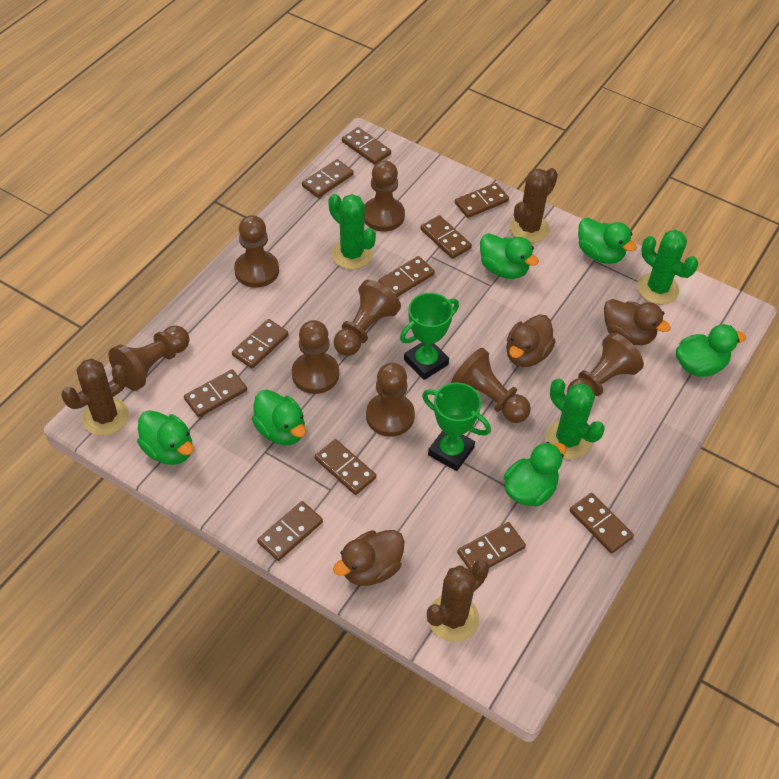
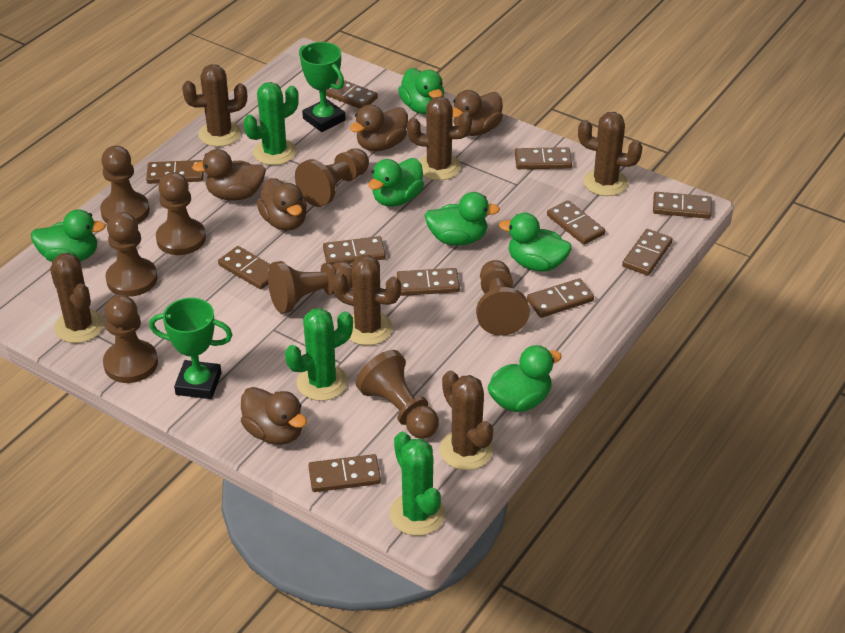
brown cactus: 3 -> 6
brown duck: 3 -> 5

